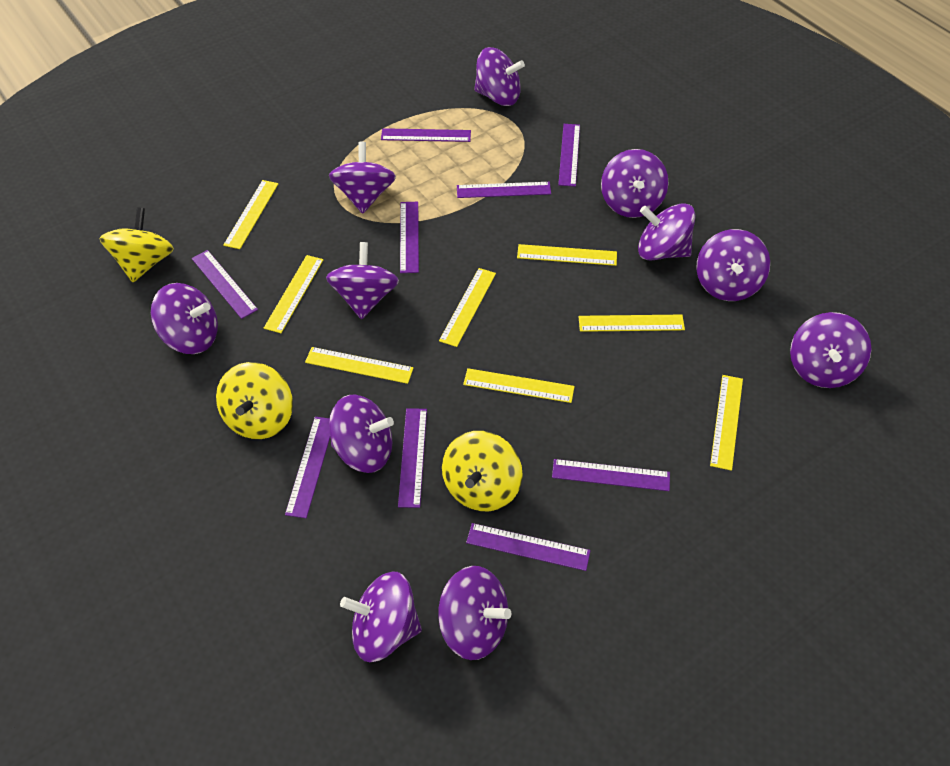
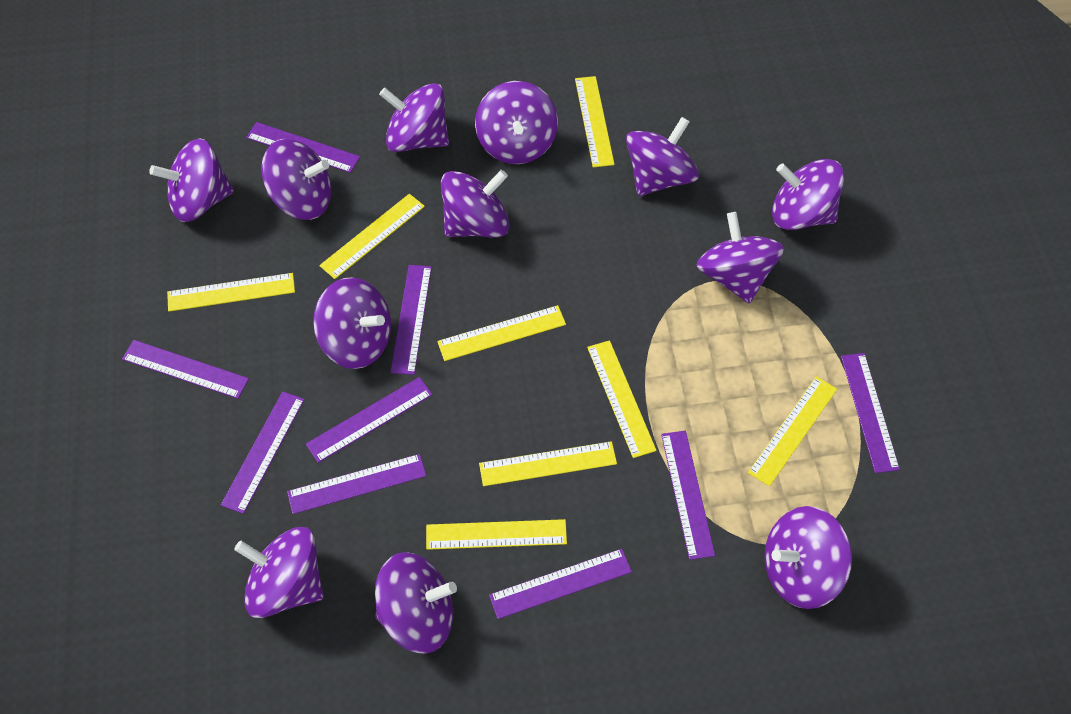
purple spinning top: 11 -> 12
yellow spinning top: 3 -> 0

